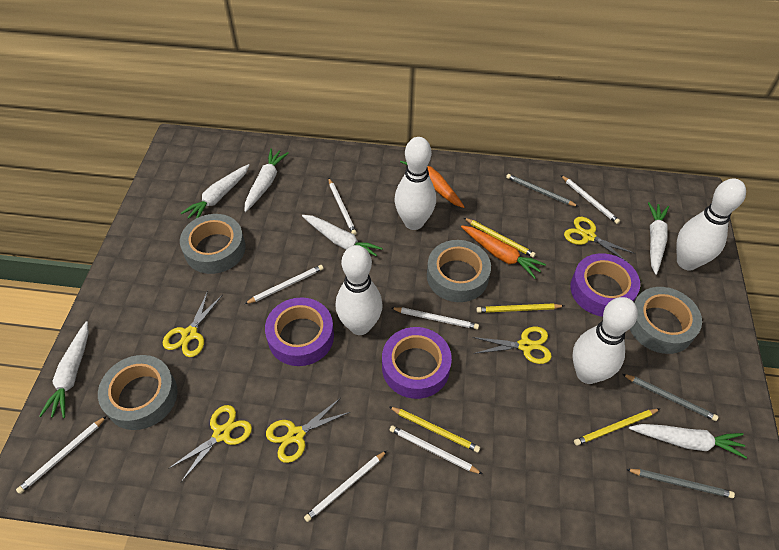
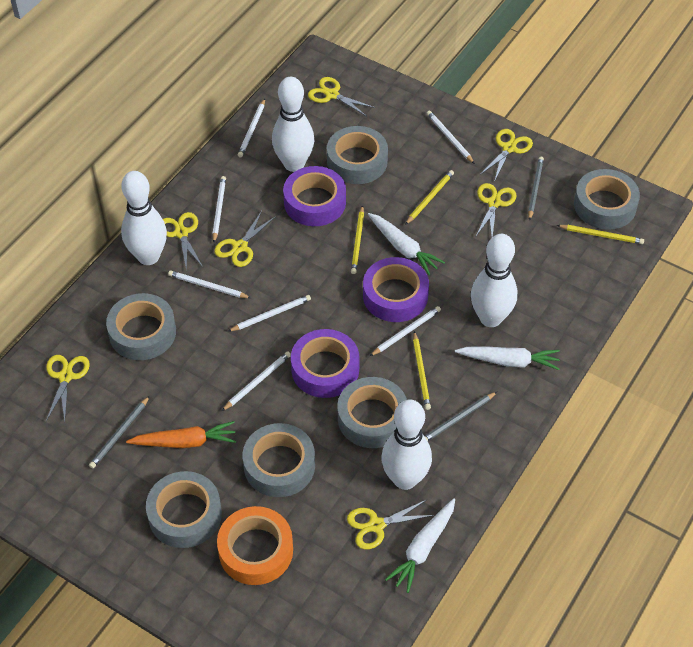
grey tape: 4 -> 6
orange carrot: 2 -> 1
orange tape: 0 -> 1
white carrot: 6 -> 3
yellow scissors: 5 -> 7

